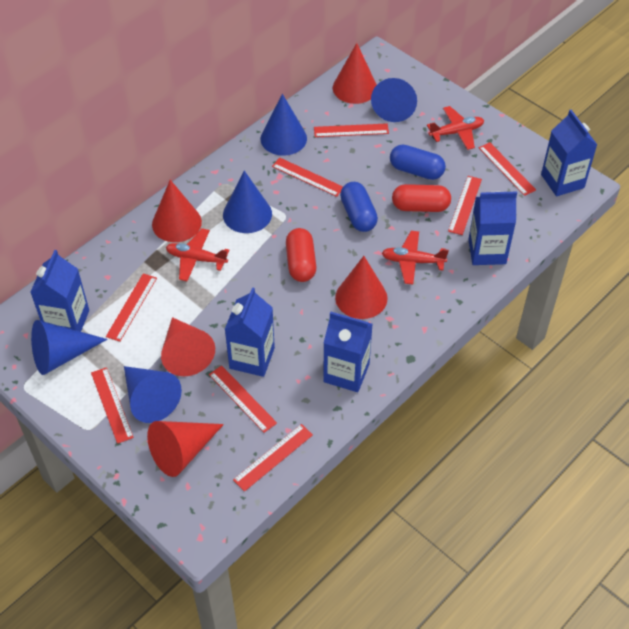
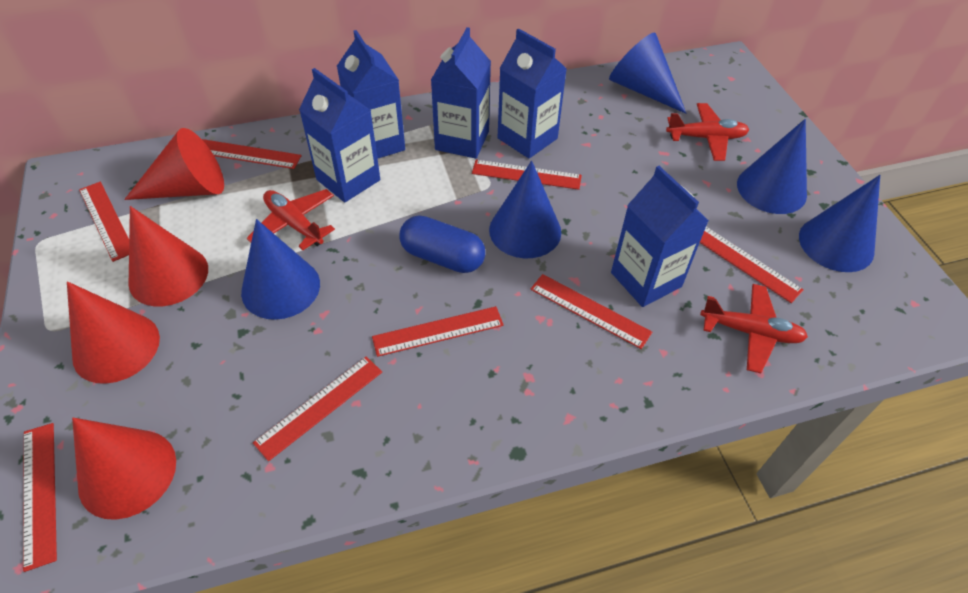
blue capsule: 2 -> 1
red capsule: 2 -> 0
red cone: 5 -> 4

